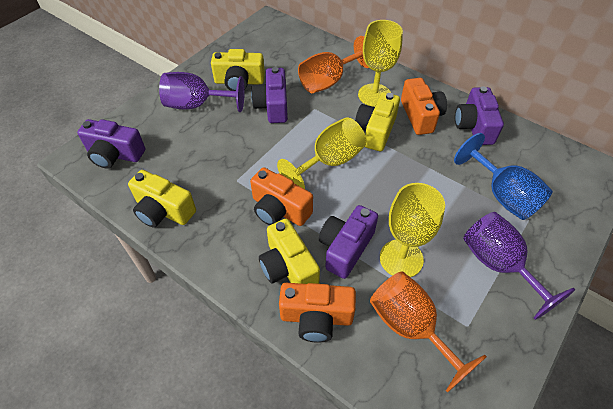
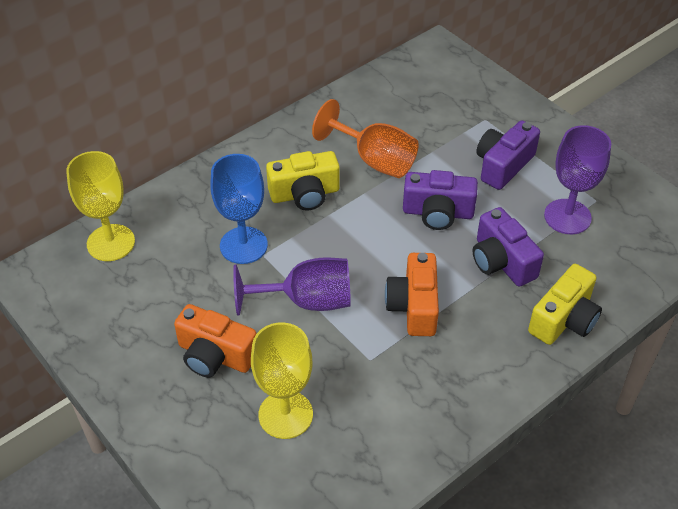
orange camera: 3 -> 2
orange goblet: 2 -> 1
purple camera: 4 -> 3
yellow camera: 4 -> 2
yellow goblet: 3 -> 2

